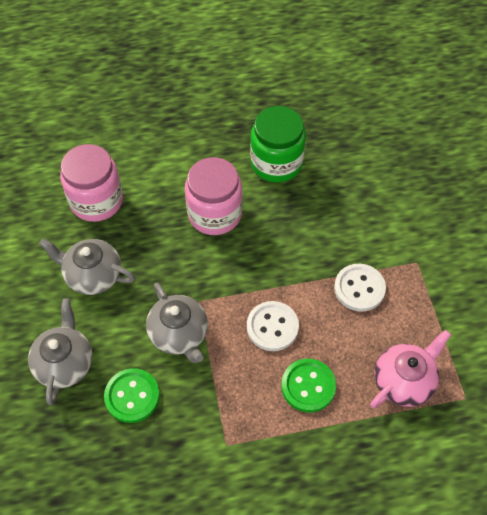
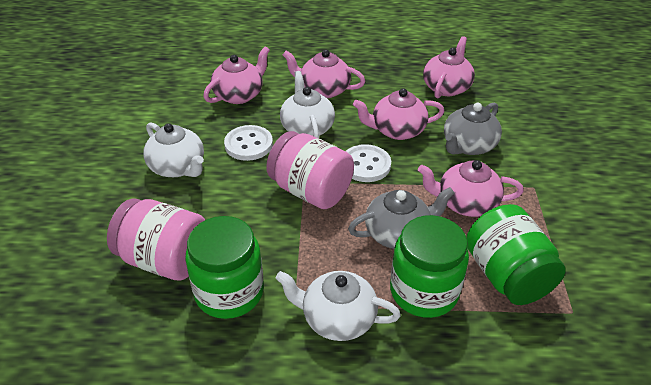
green button: 2 -> 0
green jar: 1 -> 3
grey teapot: 3 -> 2
pink teapot: 1 -> 5
white teapot: 0 -> 3

